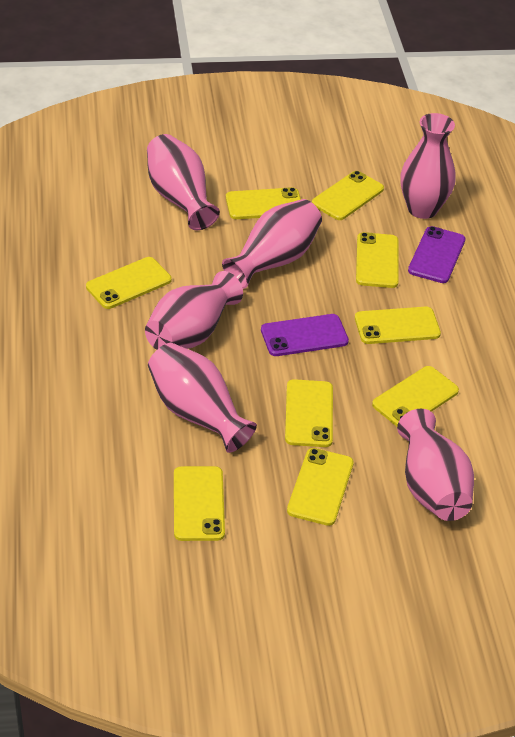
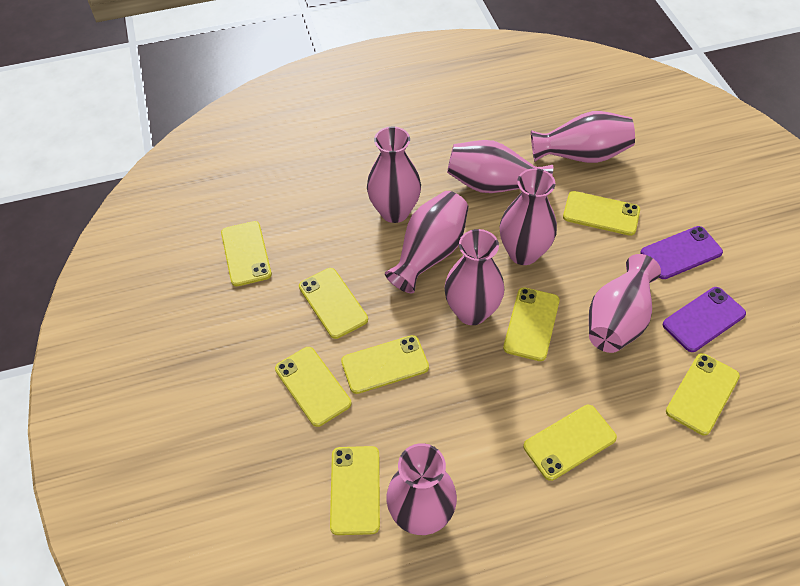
pink vase: 6 -> 8

